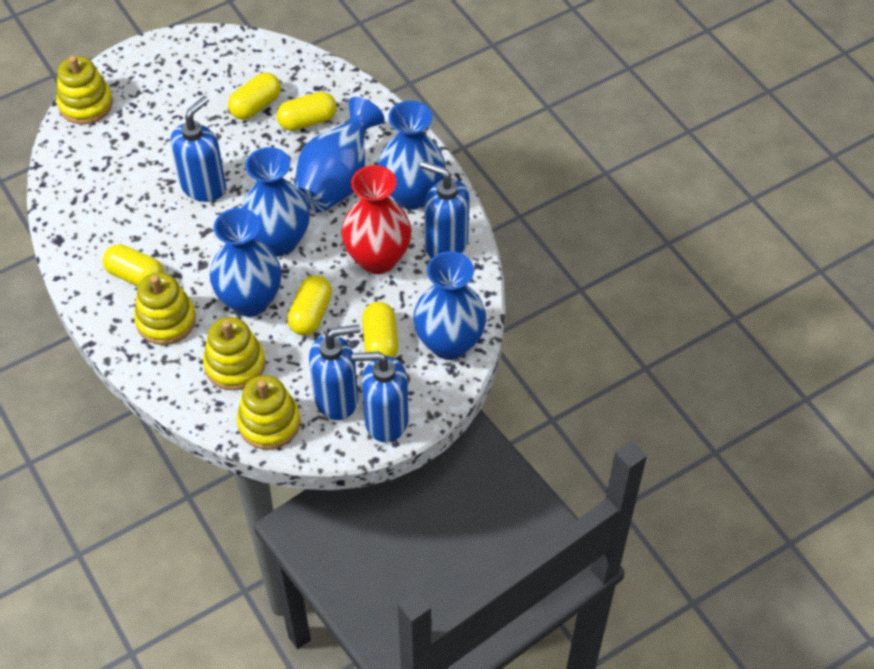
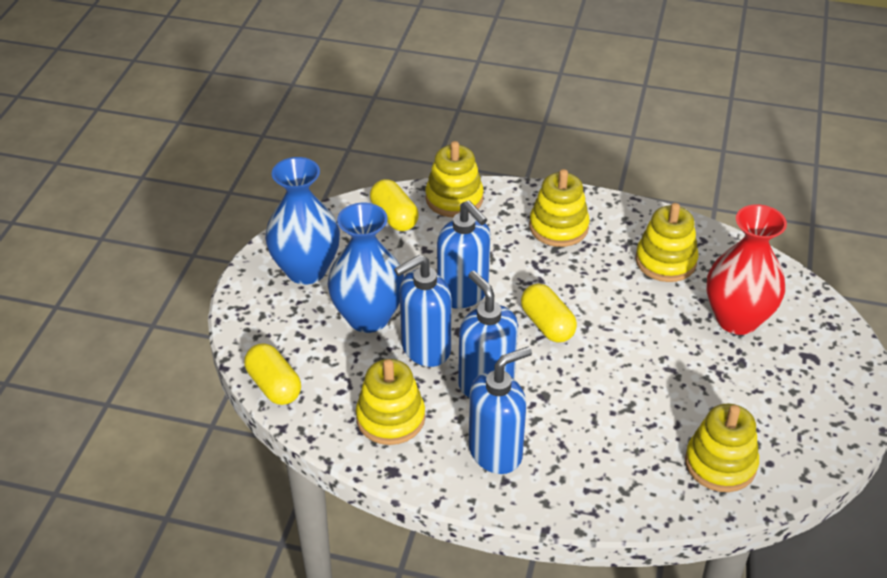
blue vase: 5 -> 2
yellow capsule: 5 -> 3
yellow stacking toy: 4 -> 5

